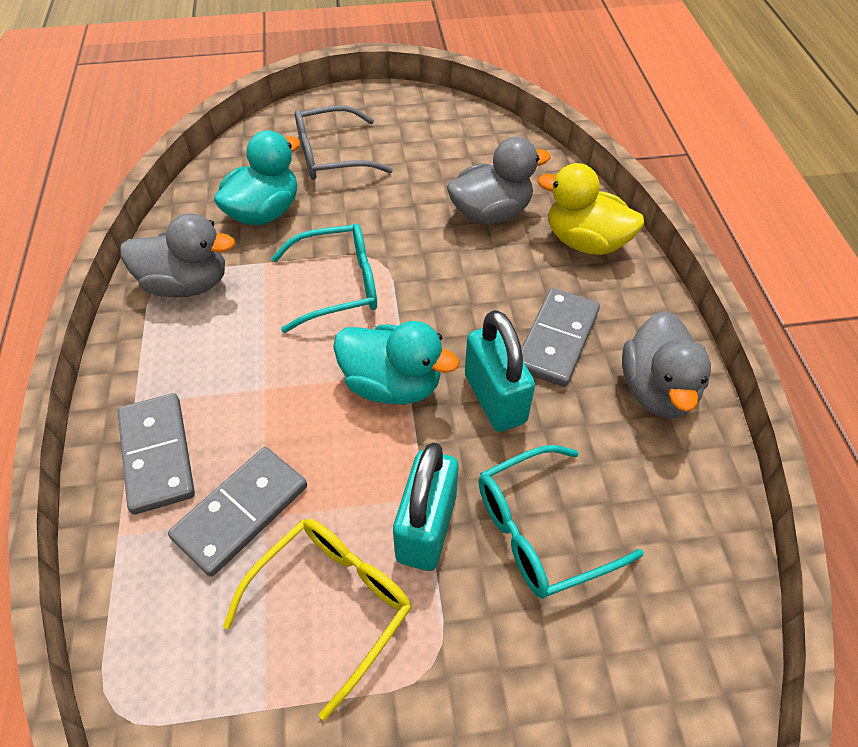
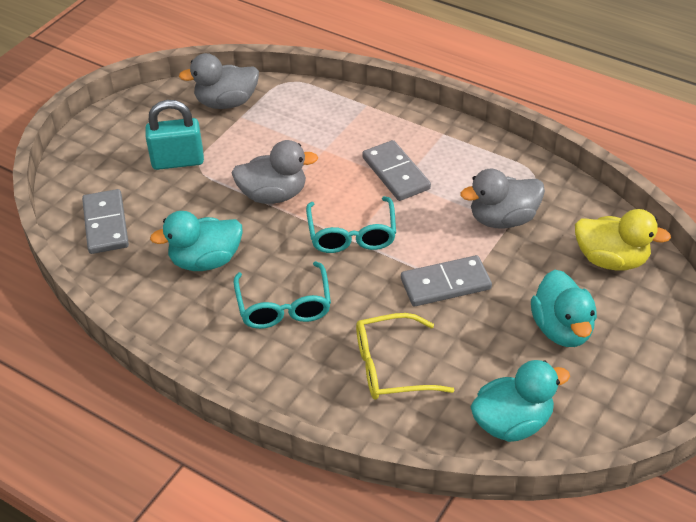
grey glasses: 1 -> 0
turquoise duck: 2 -> 3
turquoise padlock: 2 -> 1

